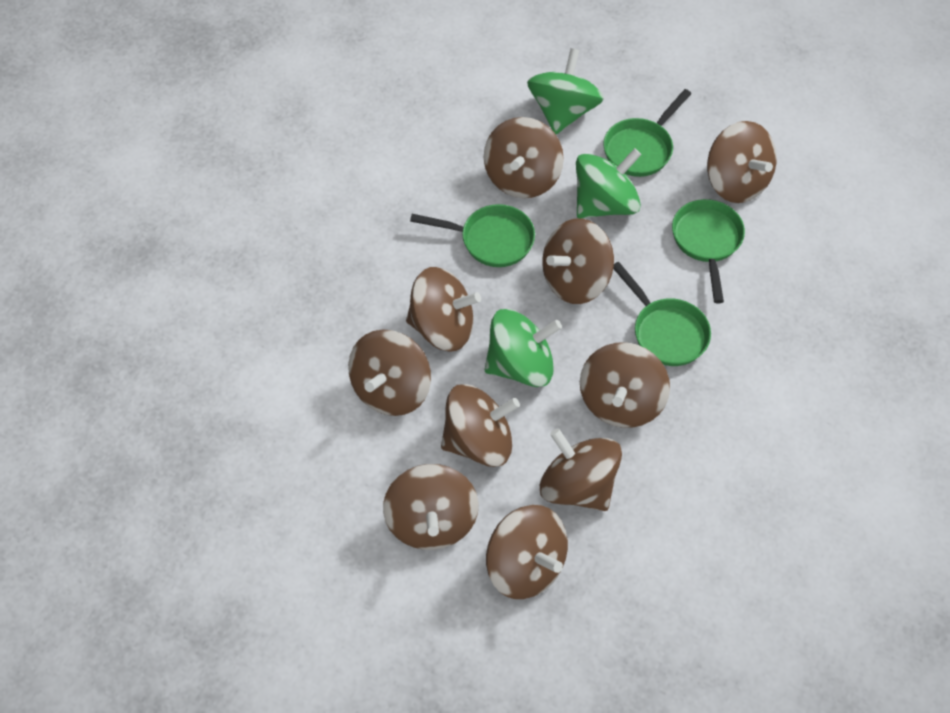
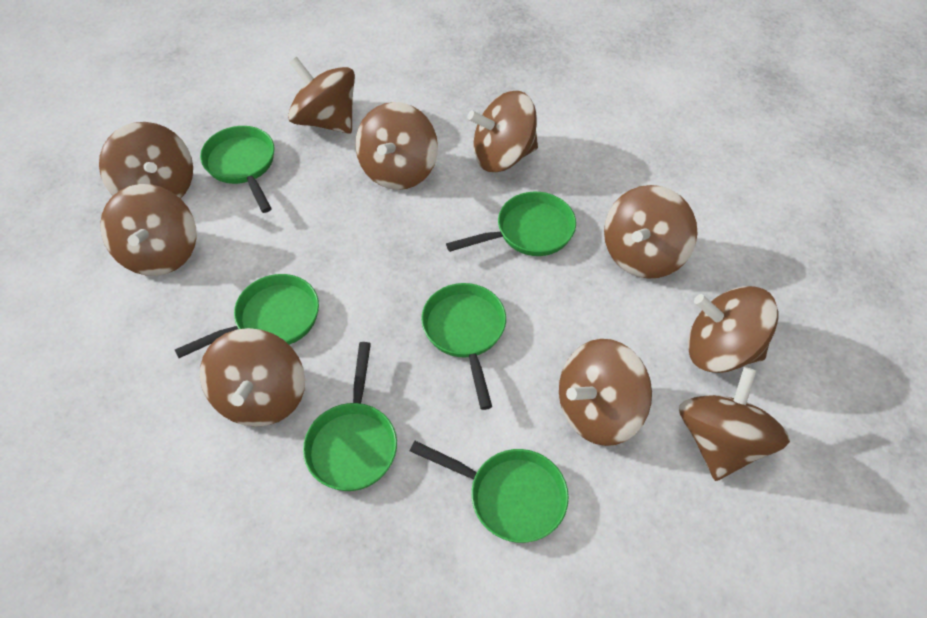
green pan: 4 -> 6
green spinning top: 3 -> 0

